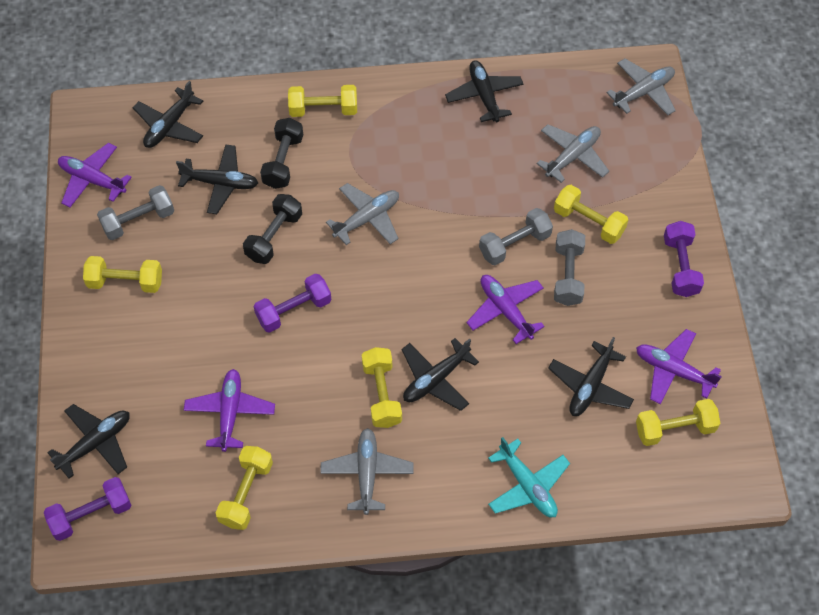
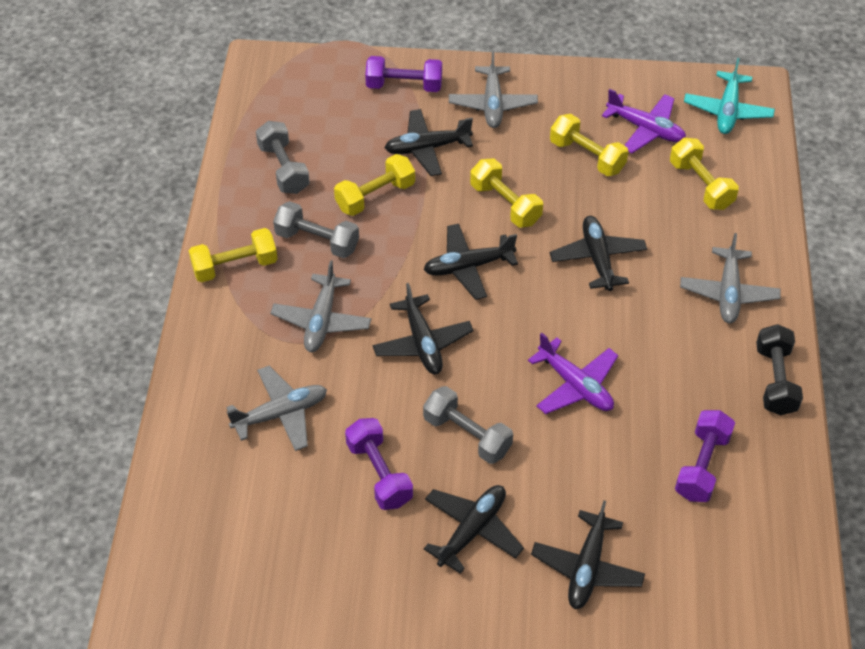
black dumbbell: 2 -> 1
purple plane: 4 -> 2
yellow dumbbell: 6 -> 5

